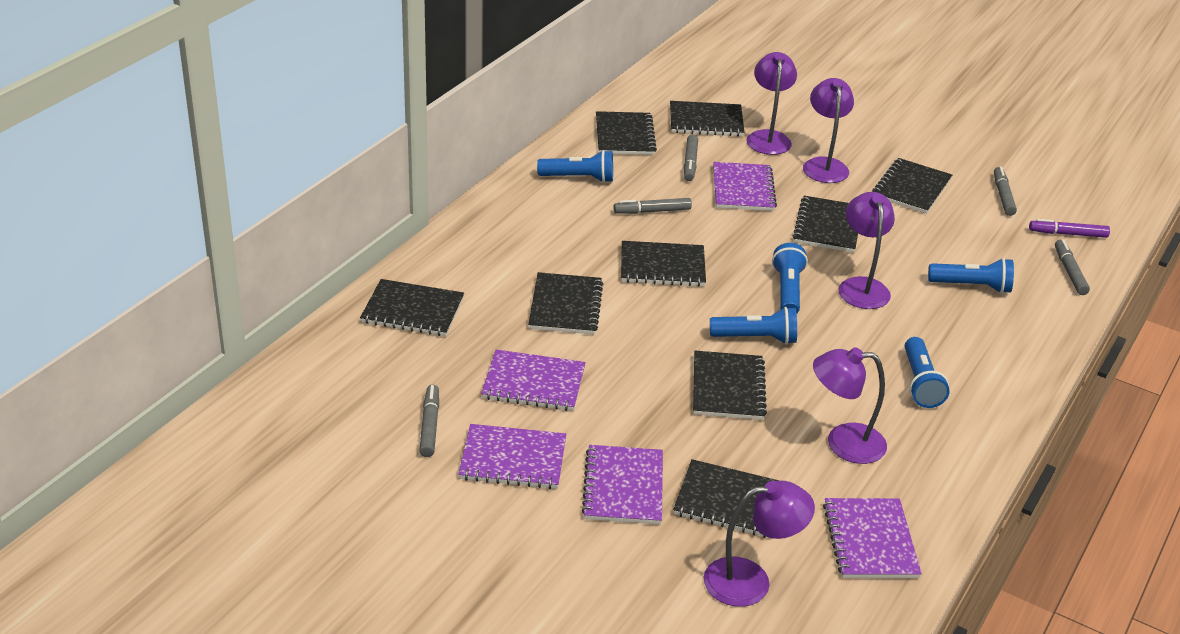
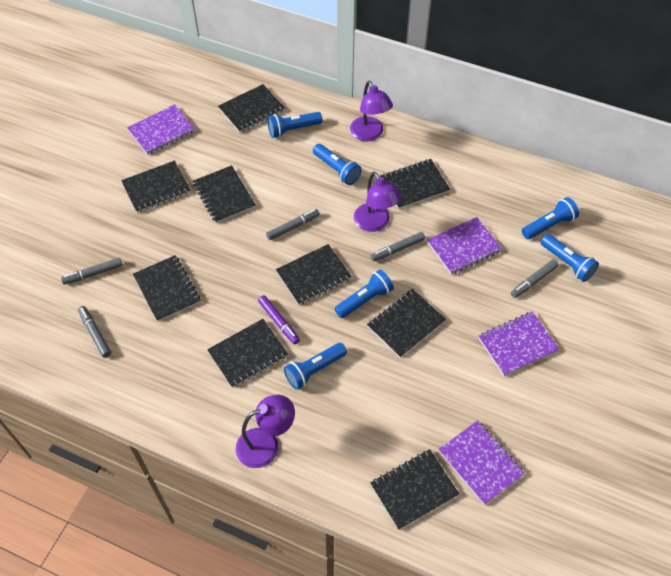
blue flashlight: 5 -> 6
purple lamp: 5 -> 3
purple notebook: 5 -> 4

